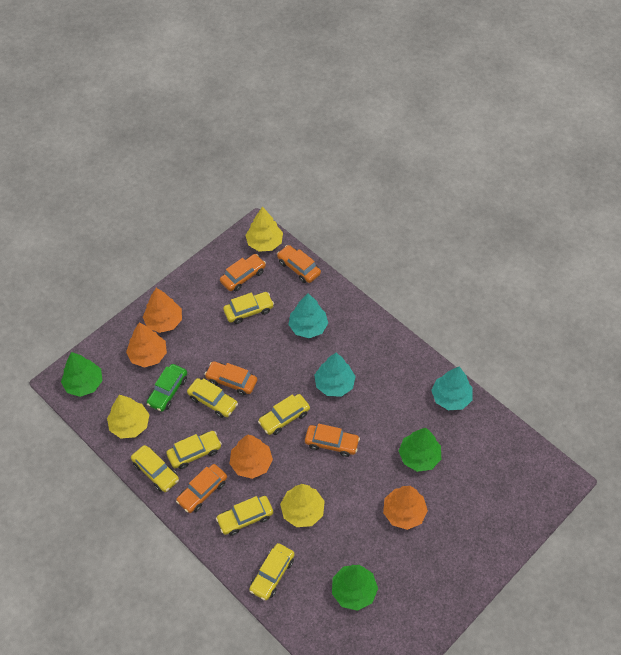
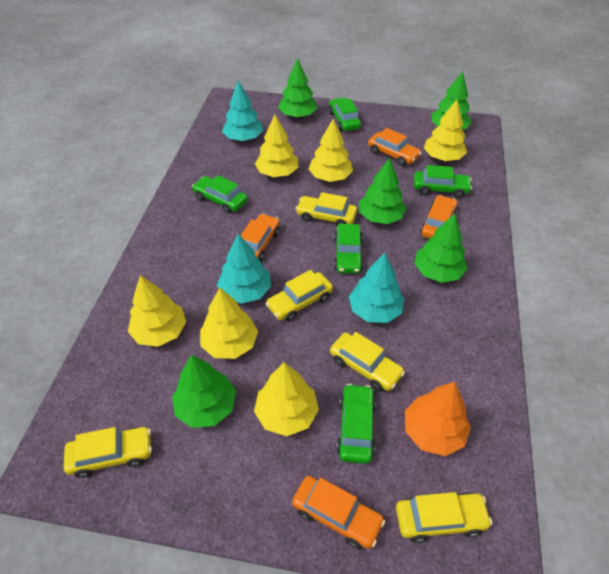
green car: 1 -> 5
green tree: 3 -> 5
orange car: 5 -> 4
orange tree: 4 -> 1
yellow car: 7 -> 5
yellow tree: 3 -> 6

